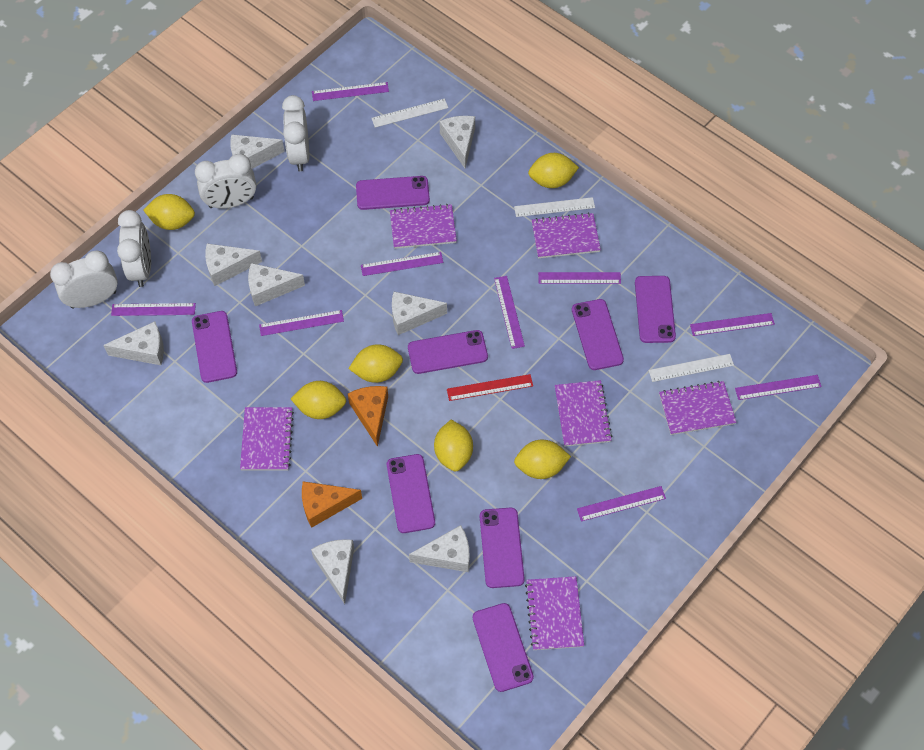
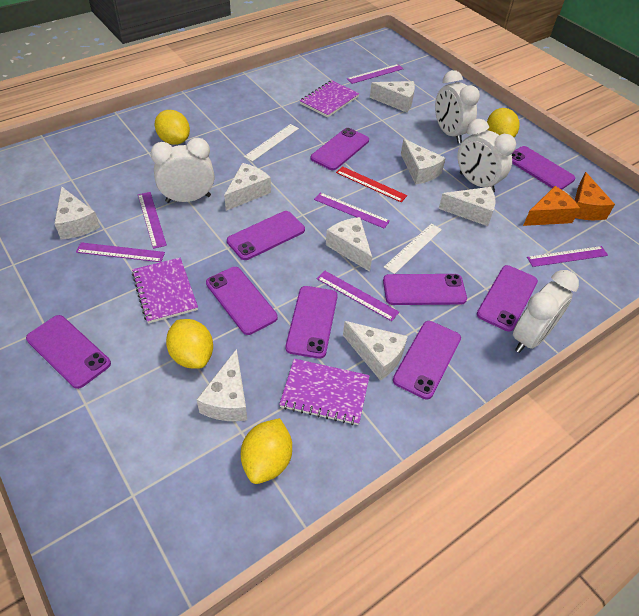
purple notebook: 6 -> 3
purple phone: 8 -> 9
purple ruler: 9 -> 6
white ruler: 3 -> 2
yellow lemon: 6 -> 4

